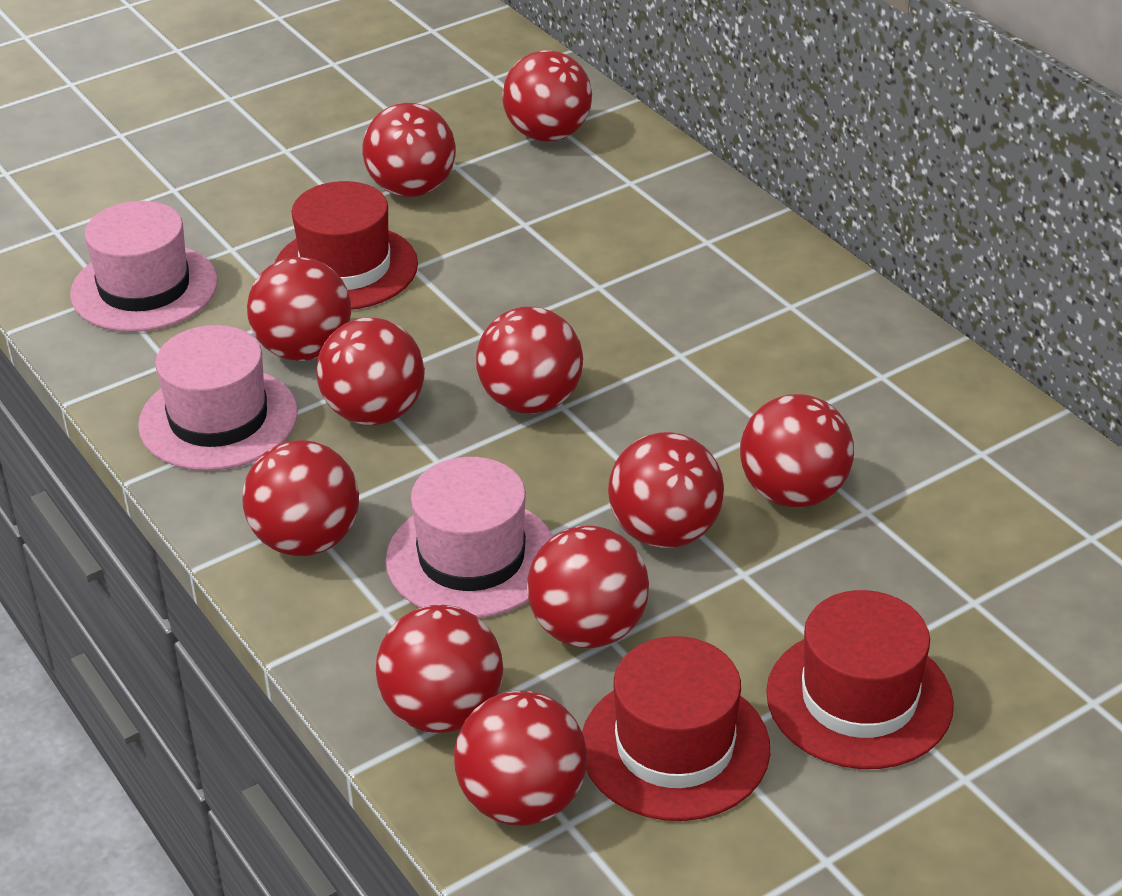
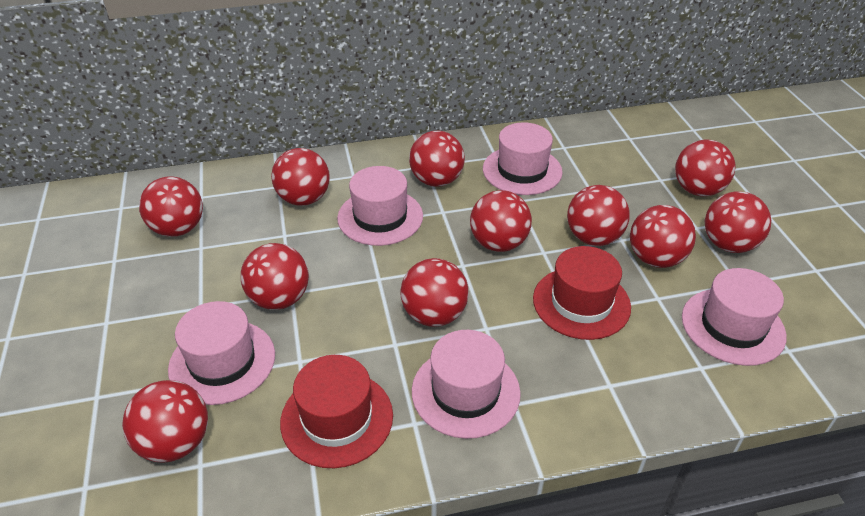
pink hat: 3 -> 5
red hat: 3 -> 2

